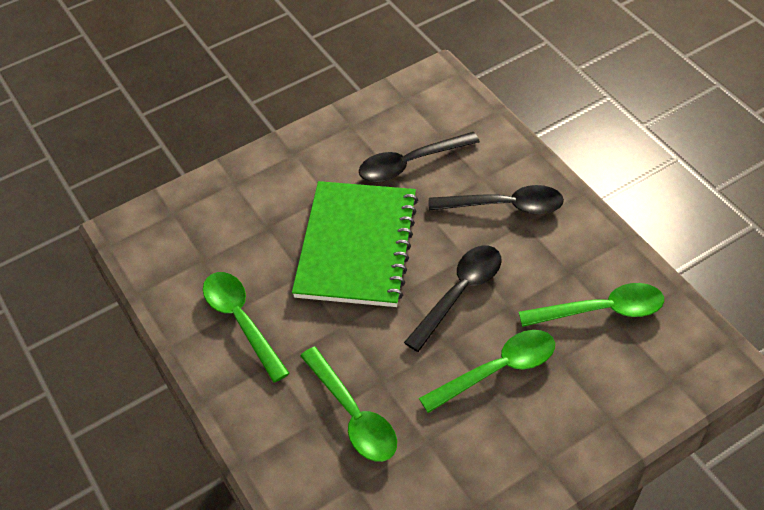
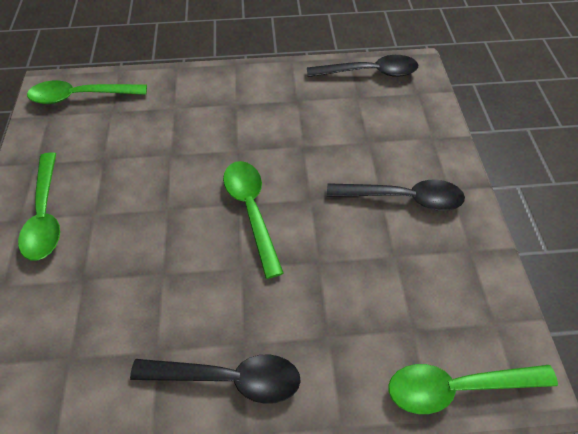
green notebook: 1 -> 0

